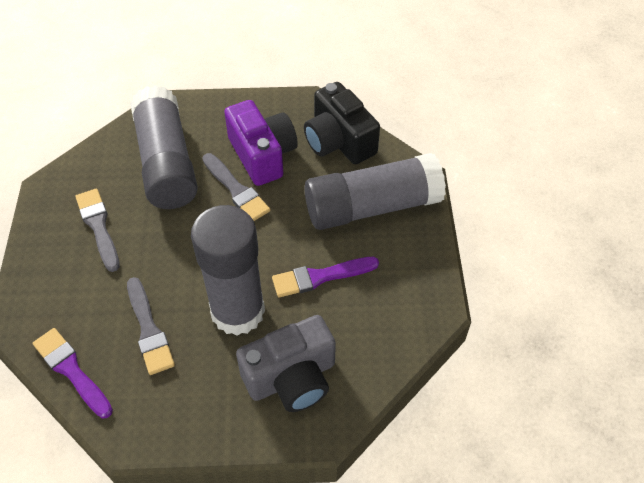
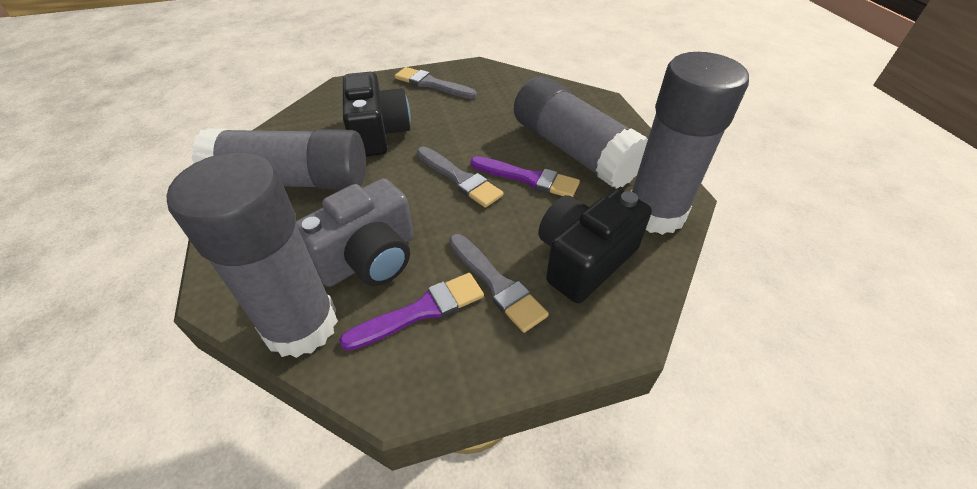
black camera: 1 -> 2
grey glue stick: 3 -> 4
purple camera: 1 -> 0

